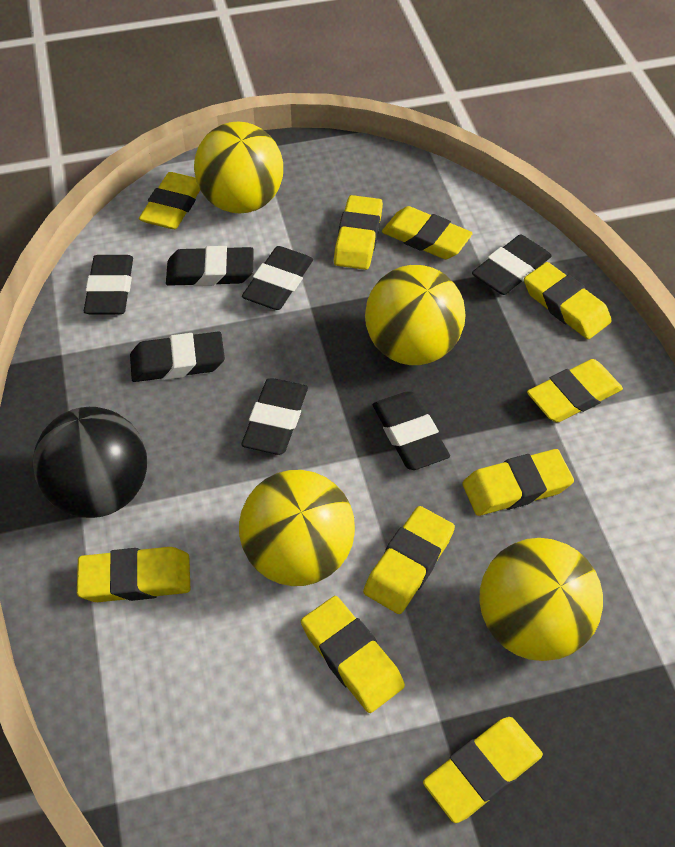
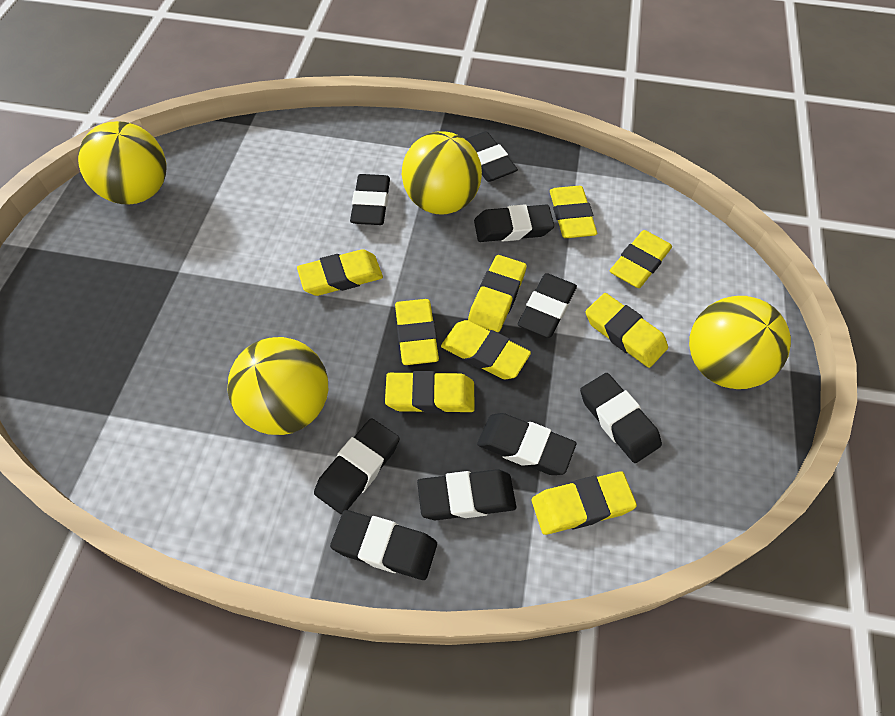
black ball: 1 -> 0
black eraser: 7 -> 9
yellow eraser: 10 -> 9

